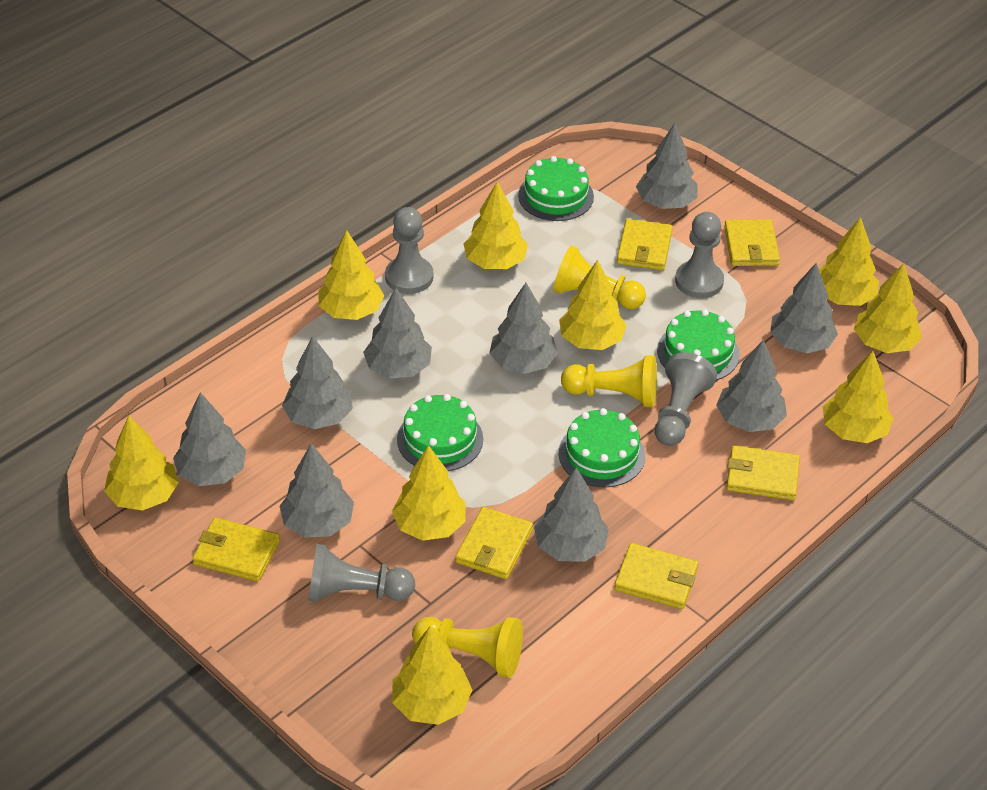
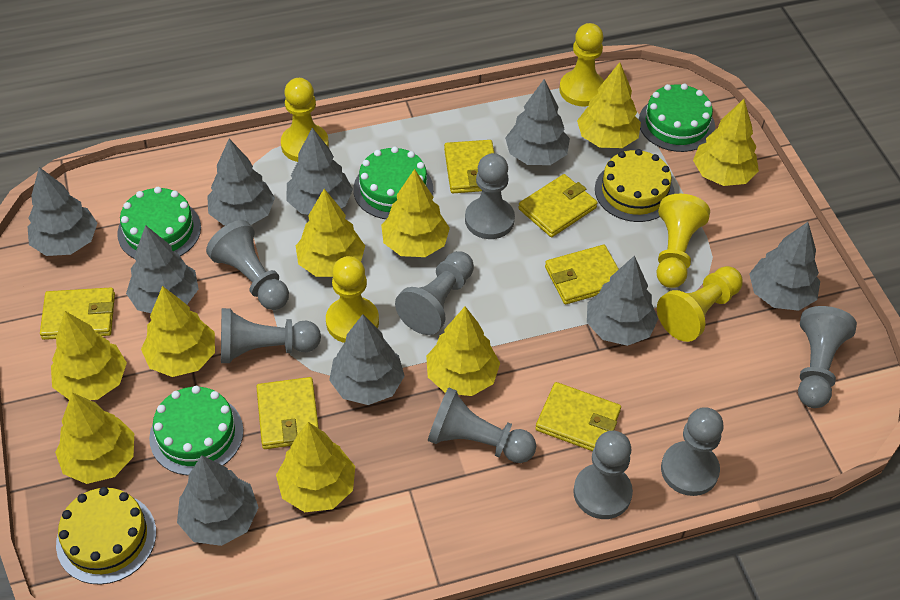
grey pawn: 4 -> 8
yellow cake: 0 -> 2
yellow pawn: 3 -> 5

